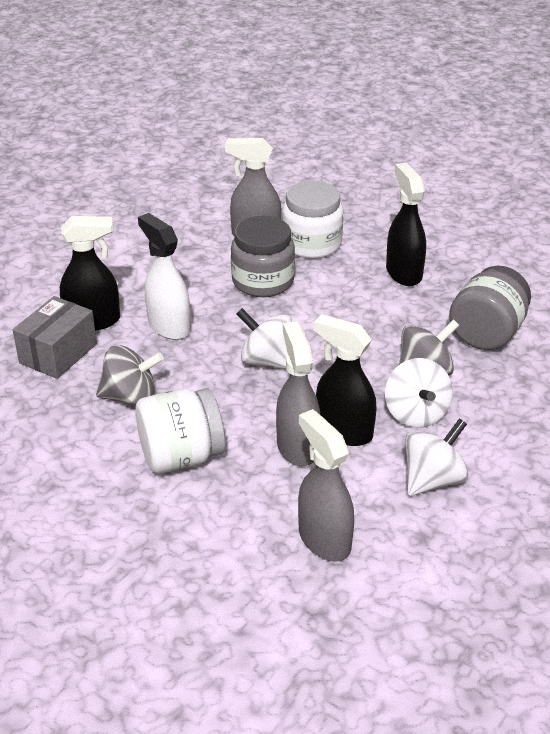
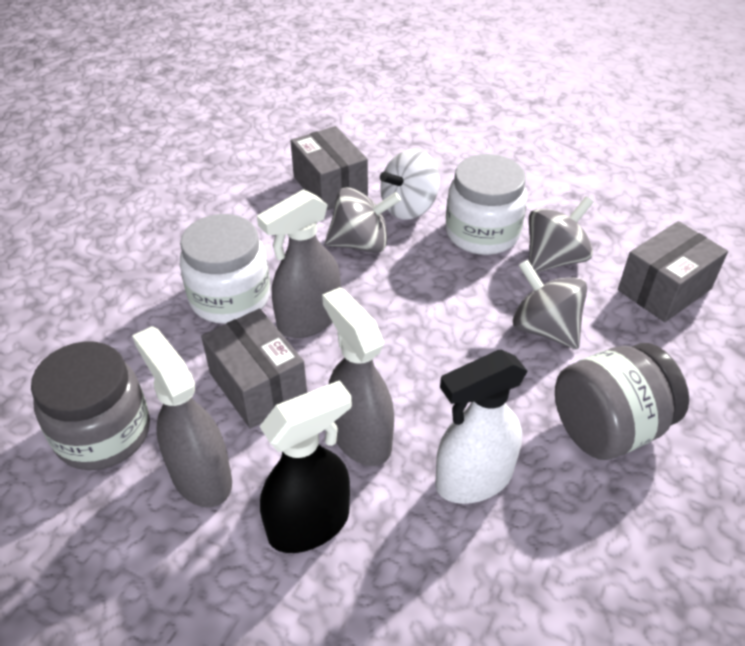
black spray bottle: 3 -> 1
grey box: 1 -> 3
grey spinning top: 2 -> 3
white spinning top: 3 -> 1

